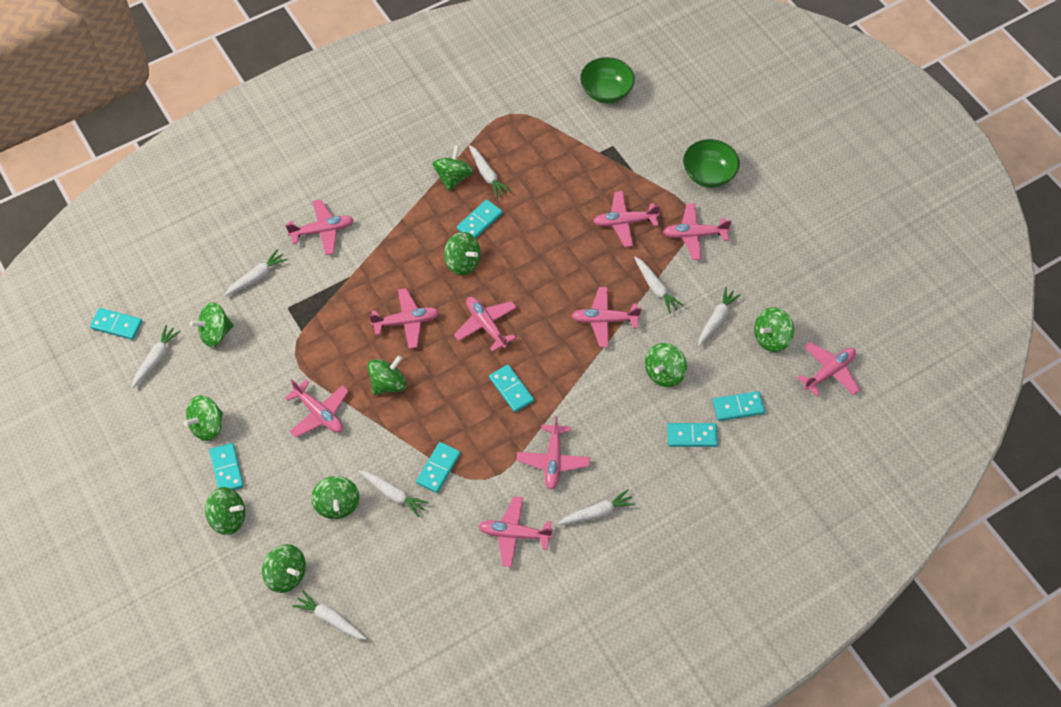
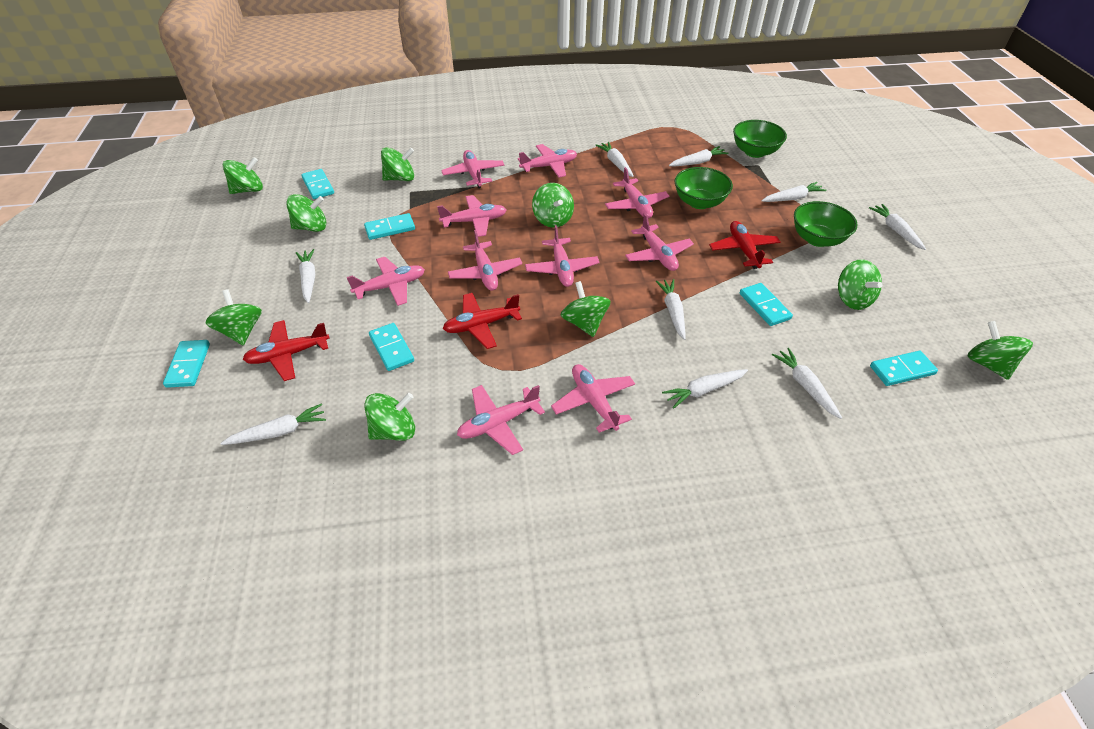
green bowl: 2 -> 3
green spinning top: 10 -> 9
red plane: 0 -> 3
turquoise domino: 7 -> 6
white carrot: 8 -> 9

